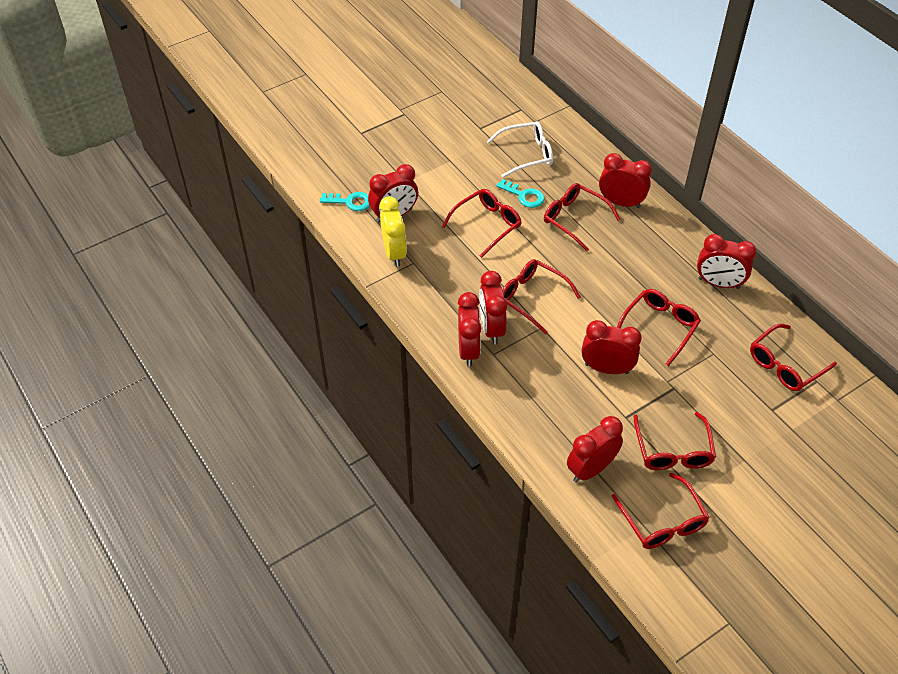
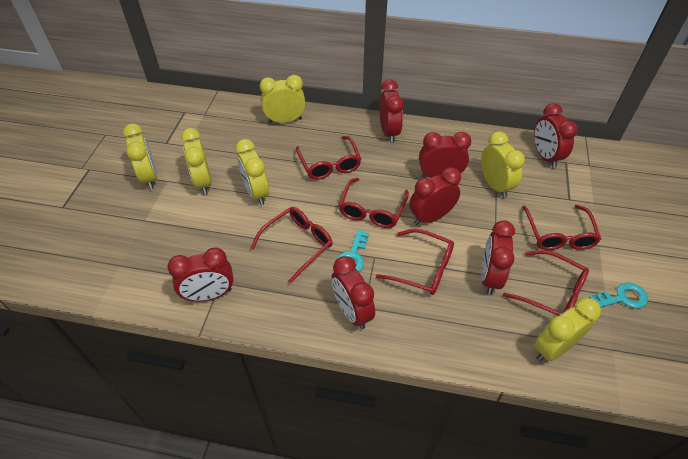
red glasses: 7 -> 6
white glasses: 1 -> 0
yellow clock: 1 -> 6

